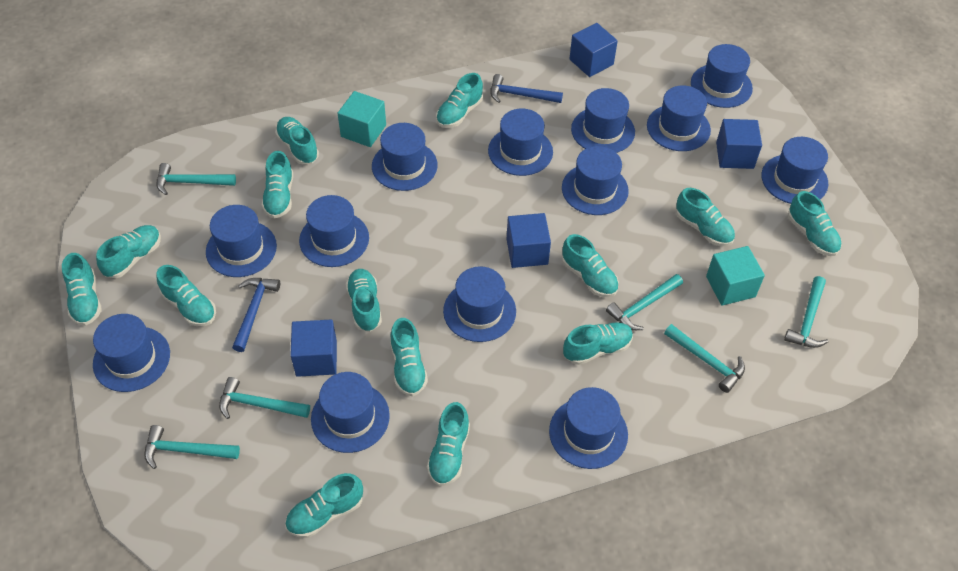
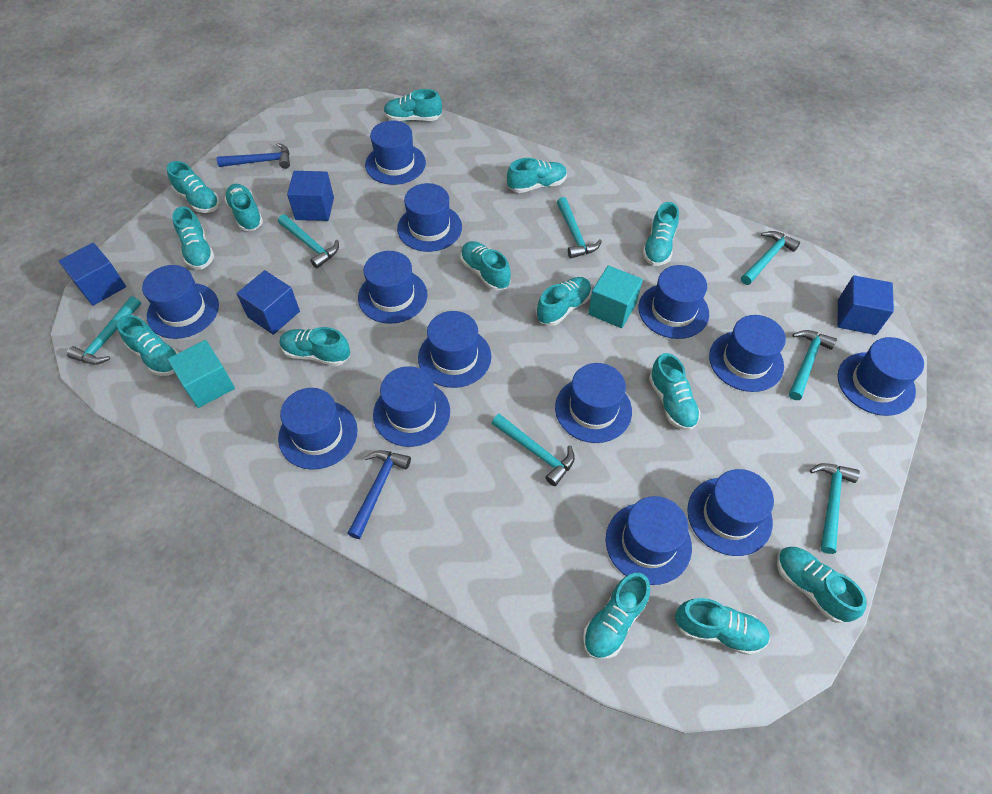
turquoise hammer: 6 -> 7

